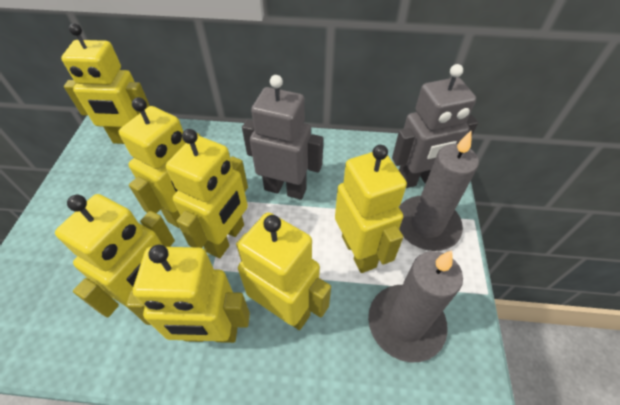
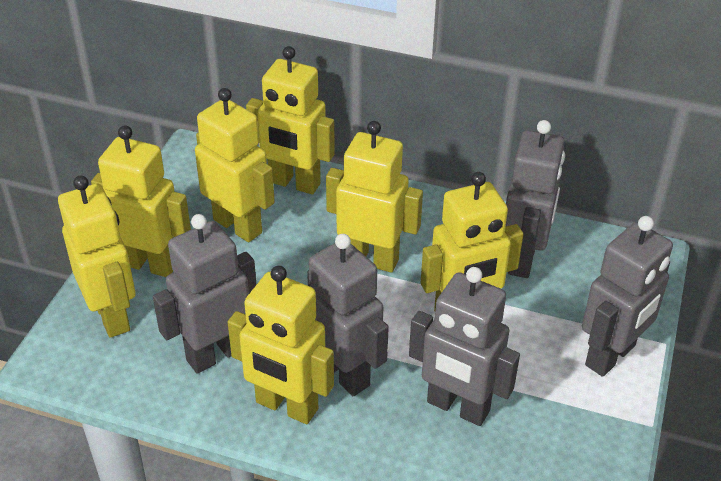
grey candle: 2 -> 0
grey robot: 2 -> 5

